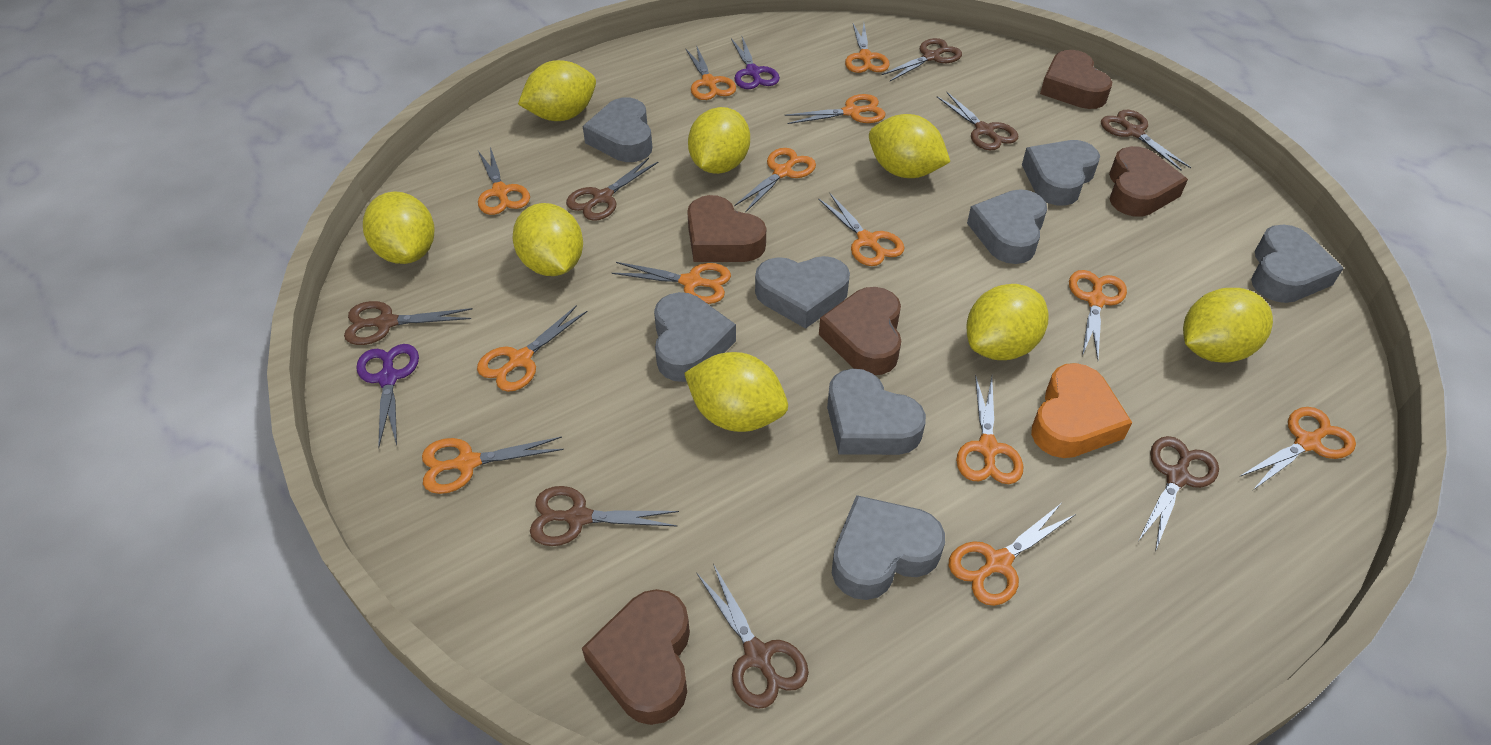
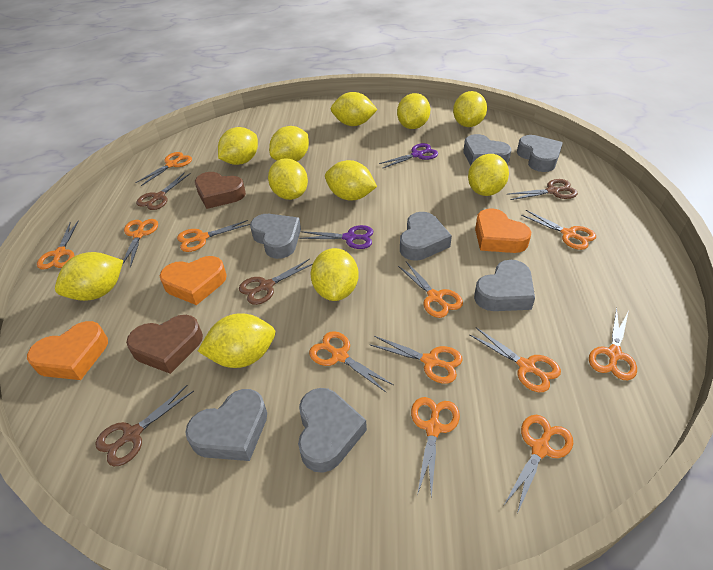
brown heart: 5 -> 2
brown scissors: 8 -> 4
grey heart: 8 -> 7
orange heart: 1 -> 3
orange scissors: 13 -> 12
yellow lemon: 8 -> 11

